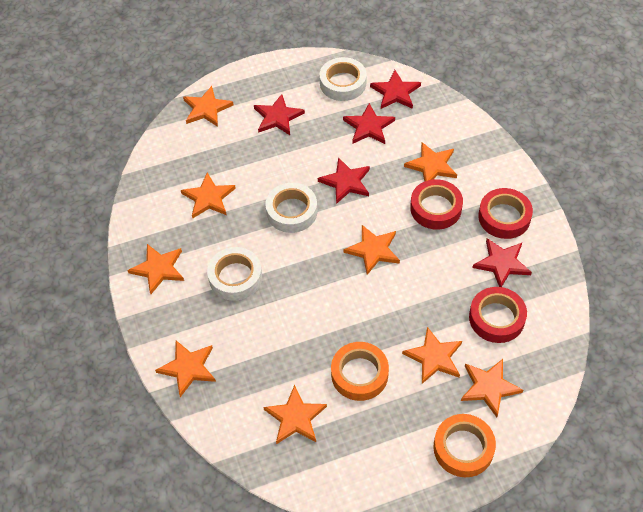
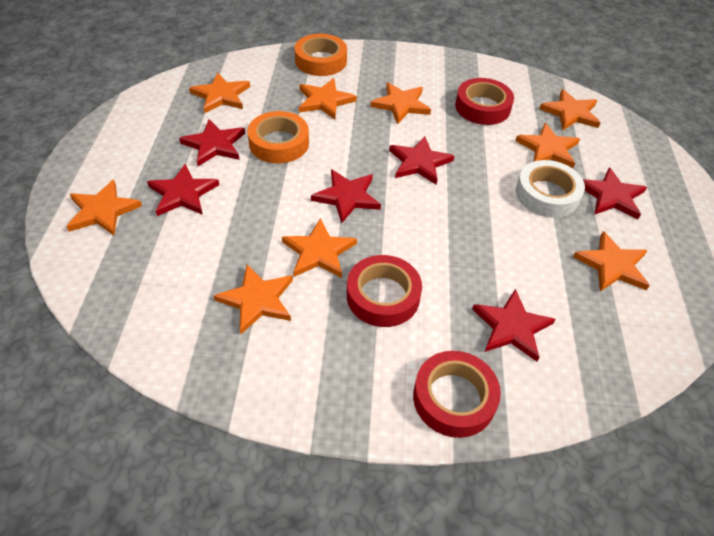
red star: 5 -> 6
white tape: 3 -> 1

